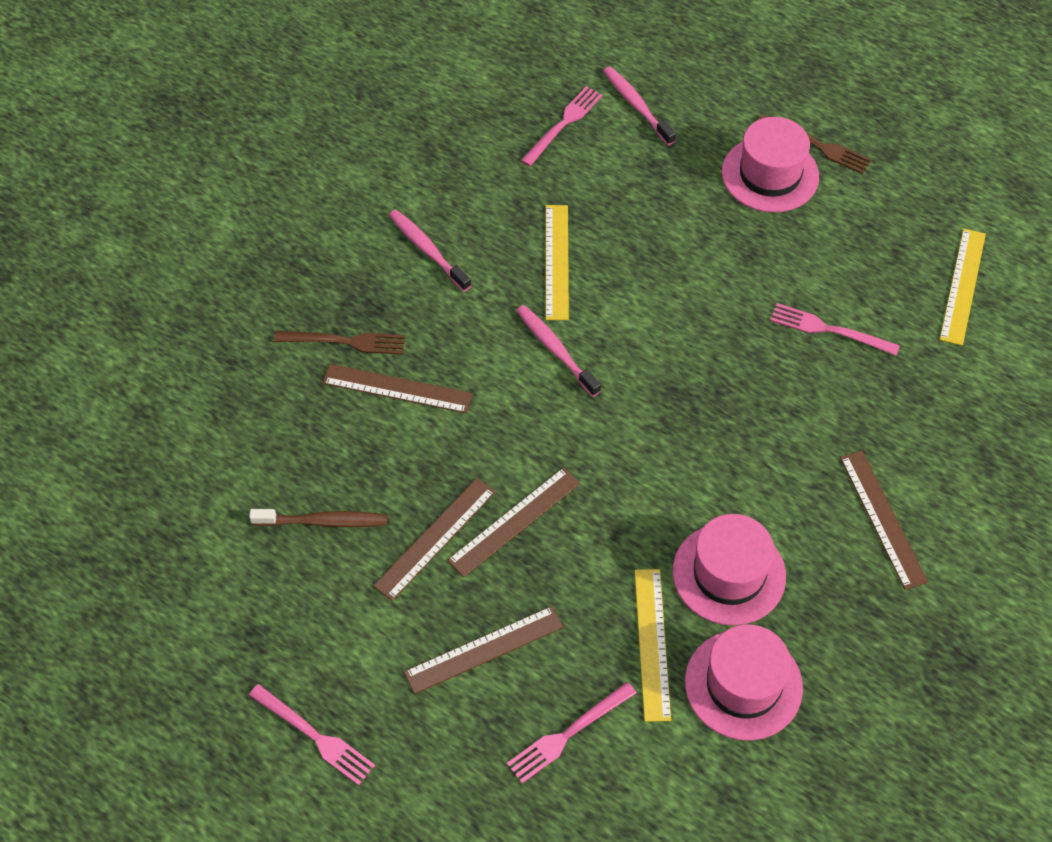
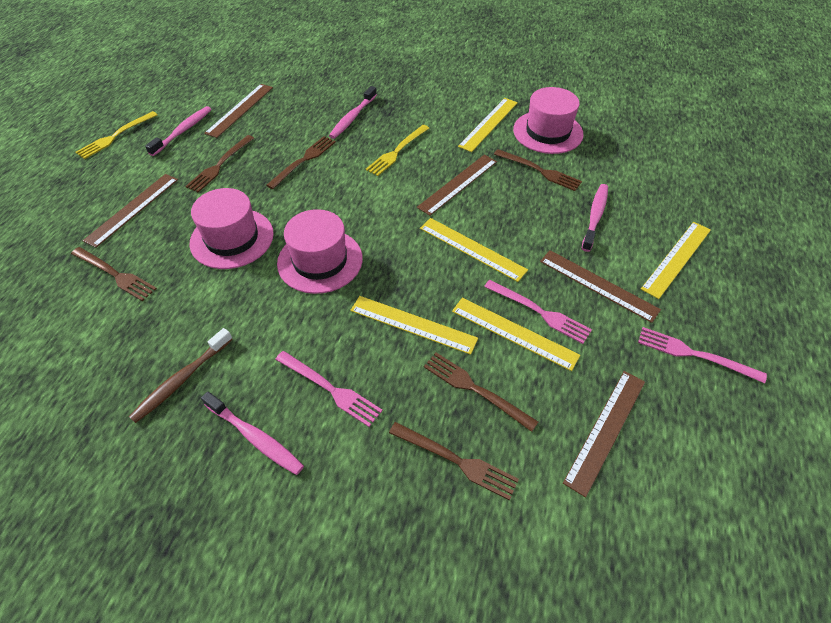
brown fork: 2 -> 6
pink fork: 4 -> 3
pink toothbrush: 3 -> 4
yellow fork: 0 -> 2
yellow ruler: 3 -> 5

